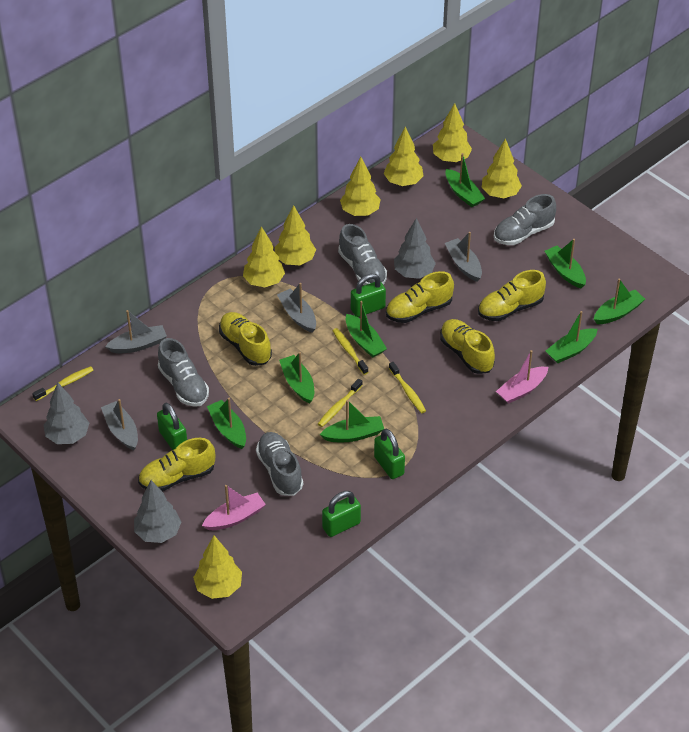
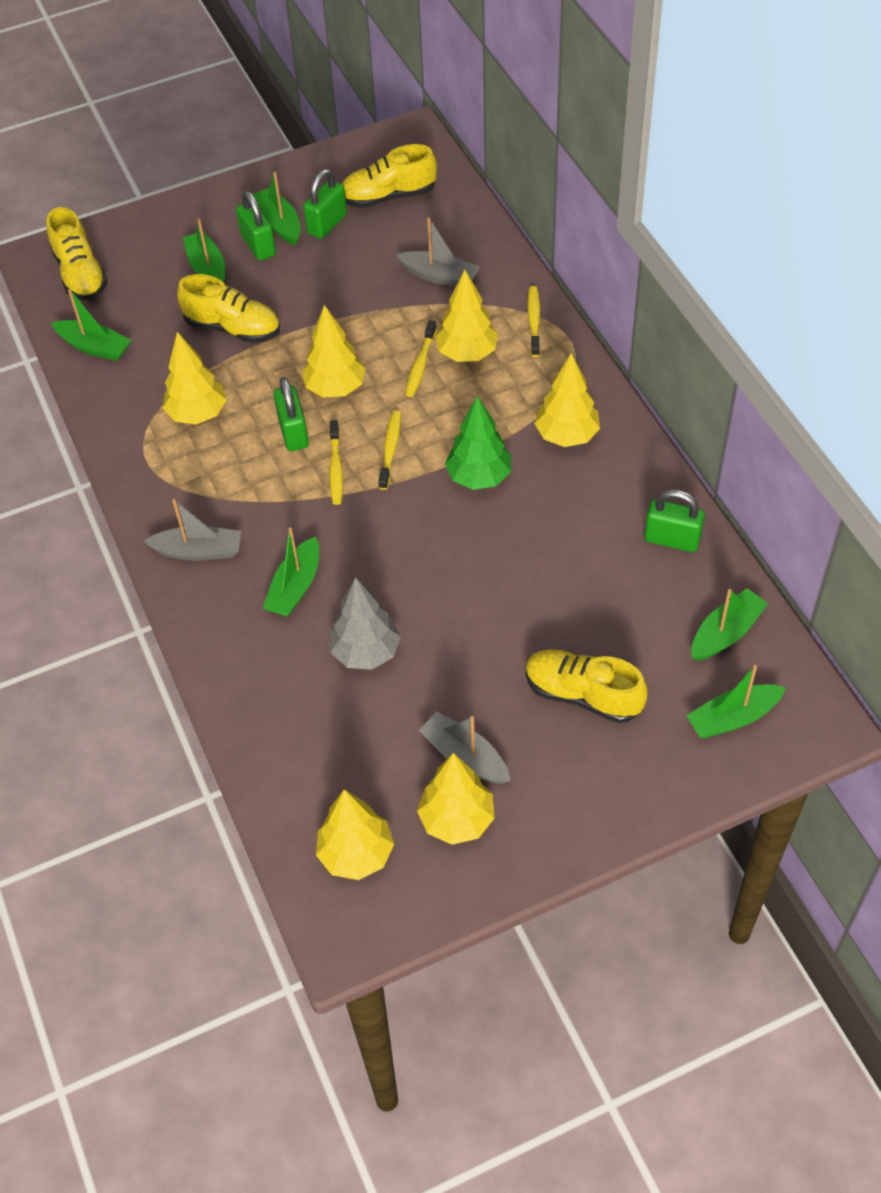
green boat: 8 -> 6
green tree: 0 -> 1
grey boat: 4 -> 3
grey shoe: 4 -> 0
grey tree: 3 -> 1
pink boat: 2 -> 0
yellow shoe: 5 -> 4
yellow tree: 7 -> 6

